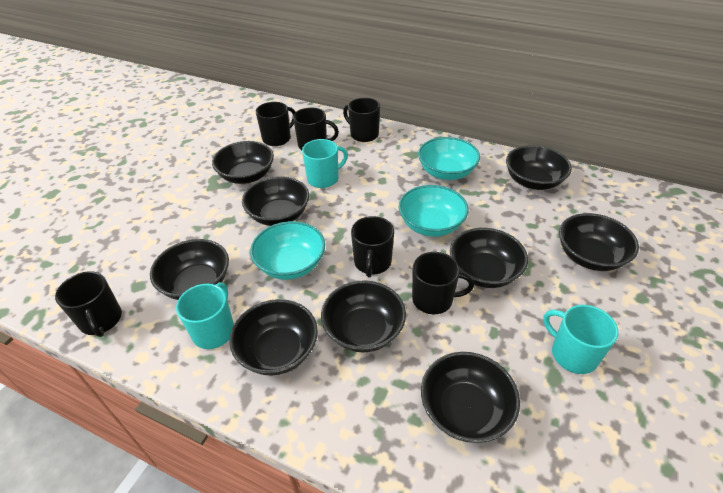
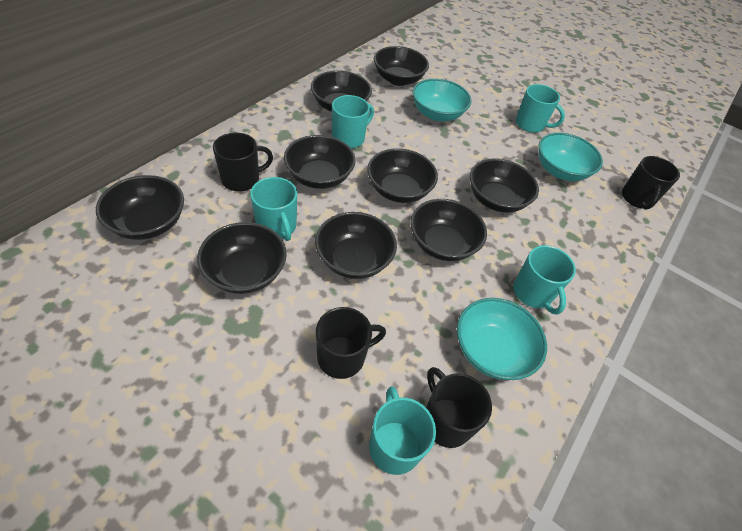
black mug: 6 -> 4
turquoise mug: 3 -> 5

